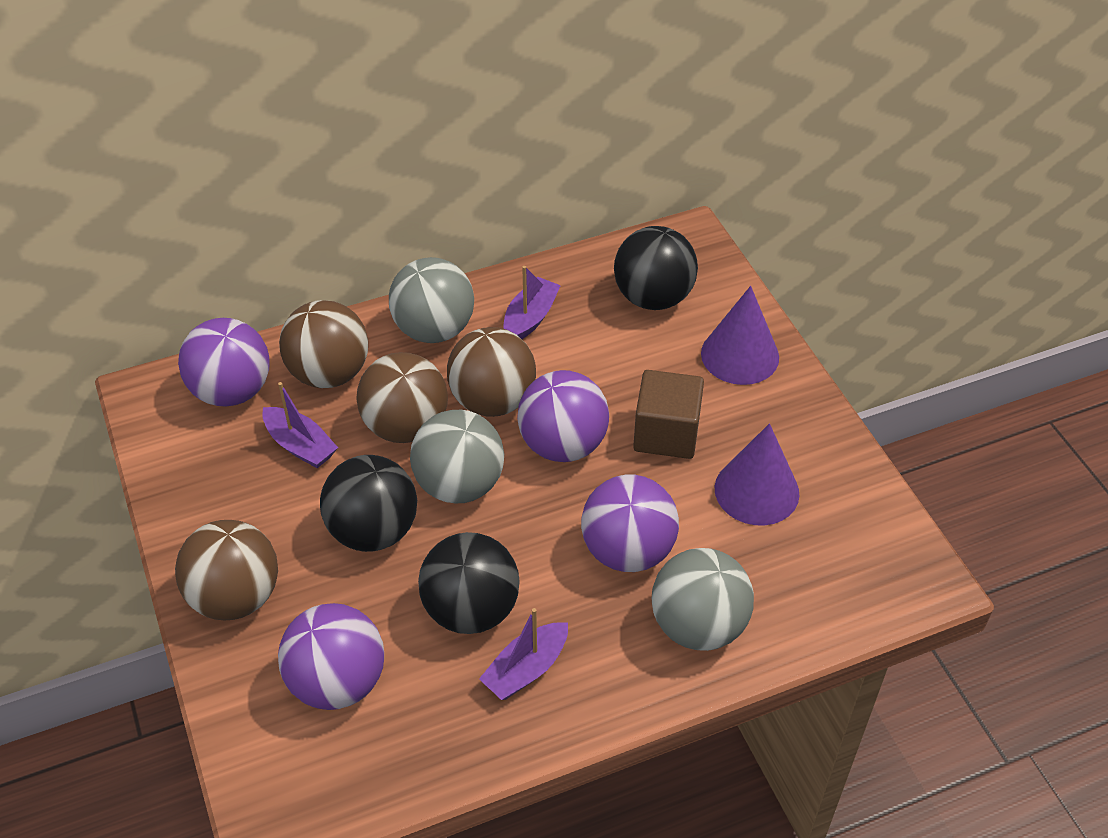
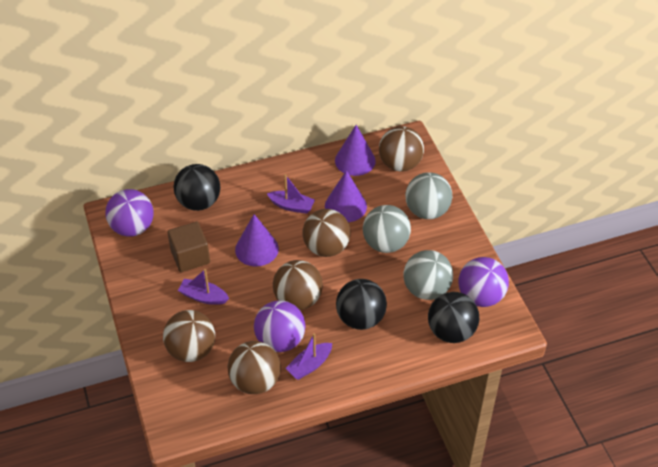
brown ball: 4 -> 5
purple ball: 4 -> 3
purple cone: 2 -> 3

